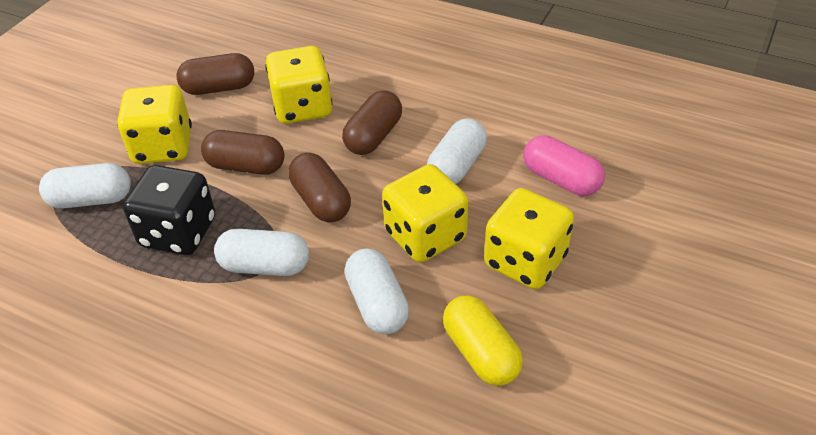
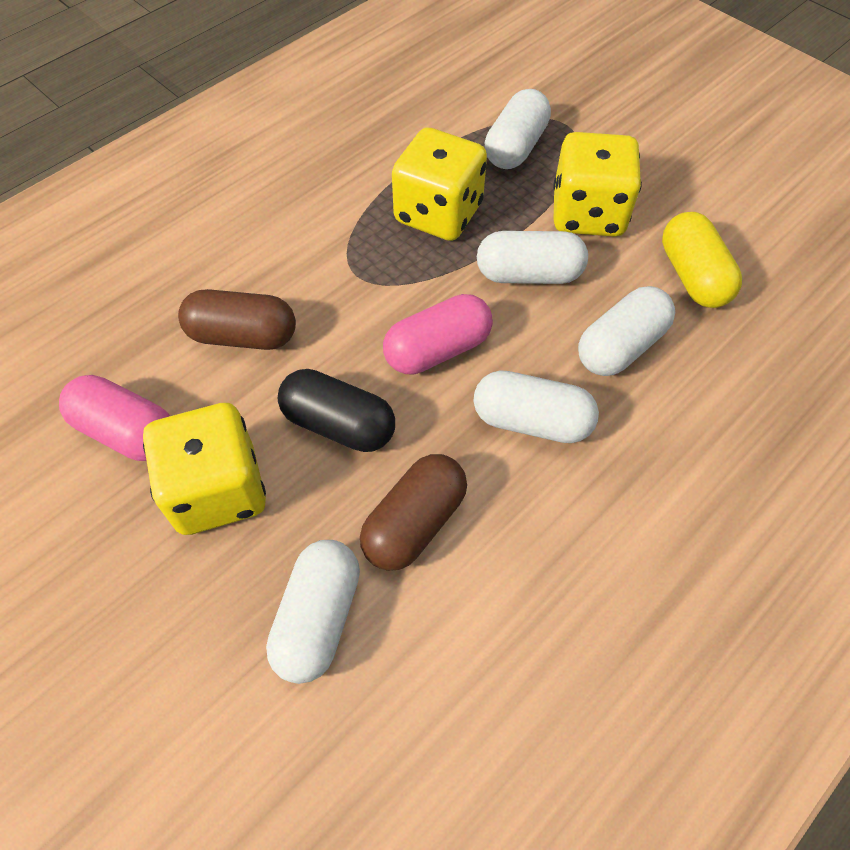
black capsule: 0 -> 1
black dice: 1 -> 0
brown capsule: 4 -> 2
pink capsule: 1 -> 2
white capsule: 4 -> 5
yellow dice: 4 -> 3

